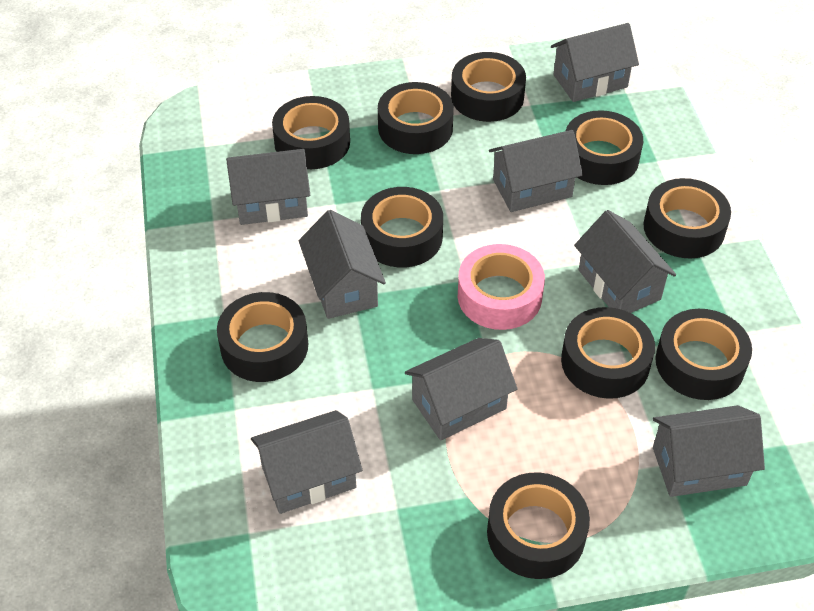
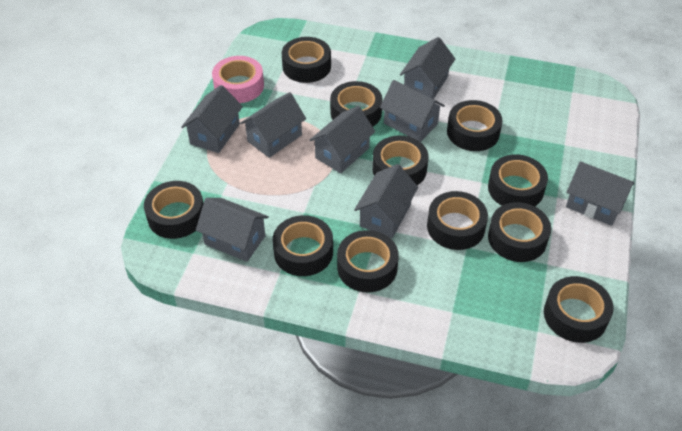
black tape: 10 -> 11

